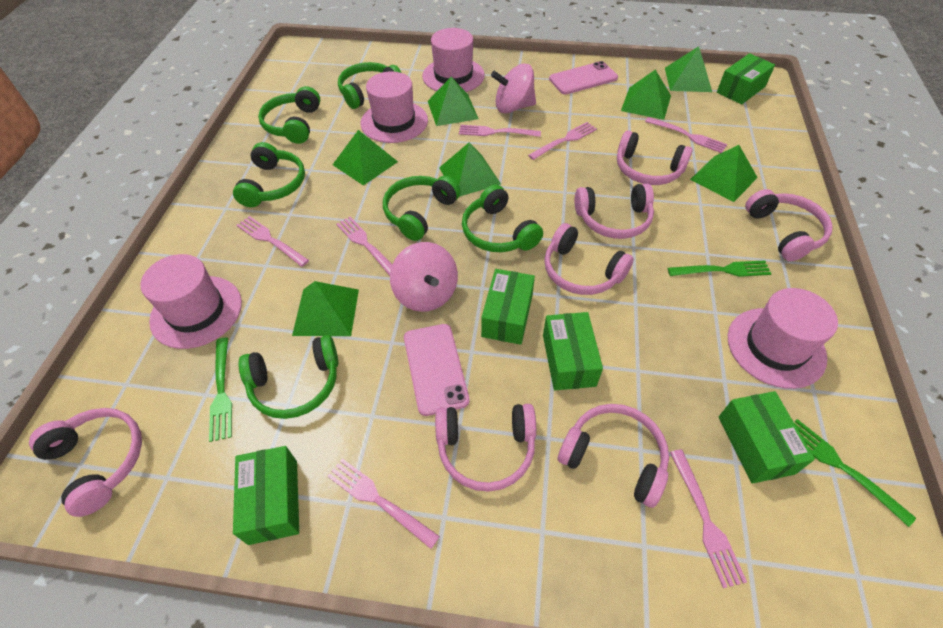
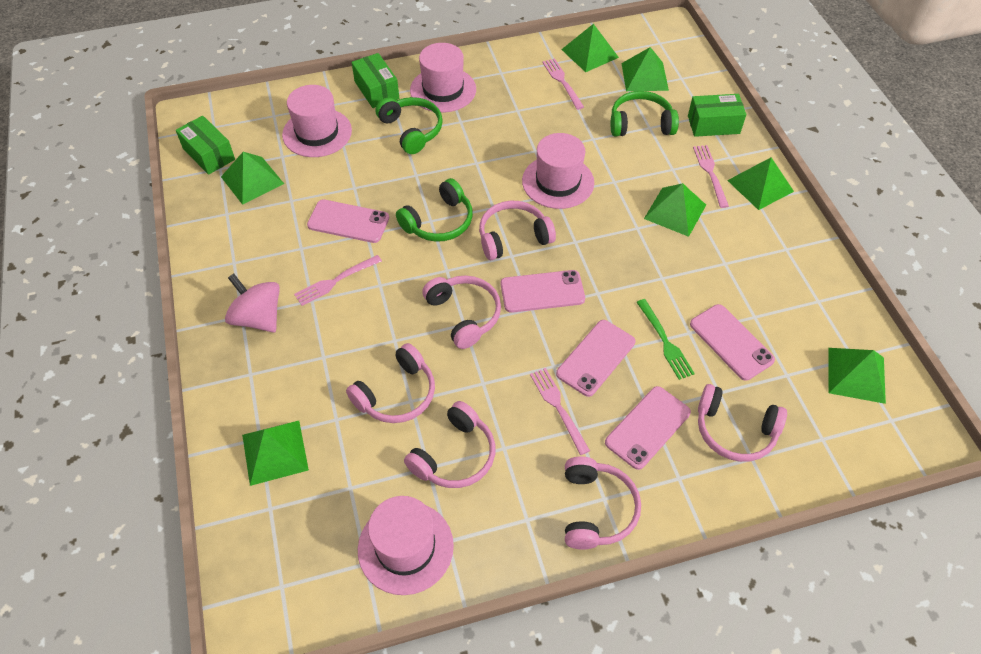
green box: 5 -> 3
green fork: 3 -> 1
green headphones: 6 -> 3
pink fork: 7 -> 4
pink headphones: 7 -> 6
pink phone: 2 -> 5
pink spinning top: 2 -> 1

